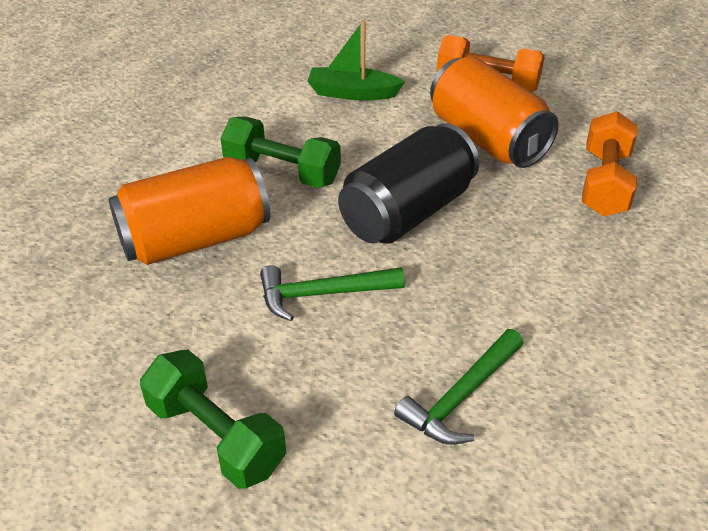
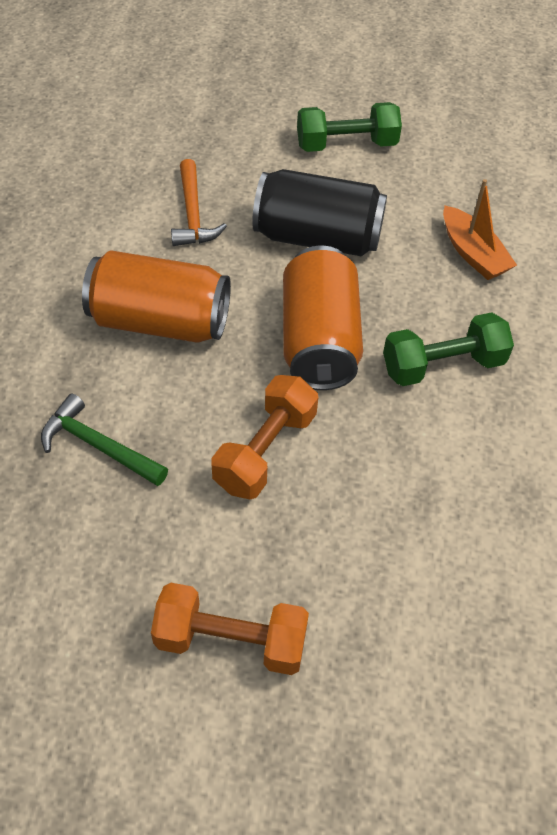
green boat: 1 -> 0
green hammer: 2 -> 1
orange boat: 0 -> 1
orange hammer: 0 -> 1

